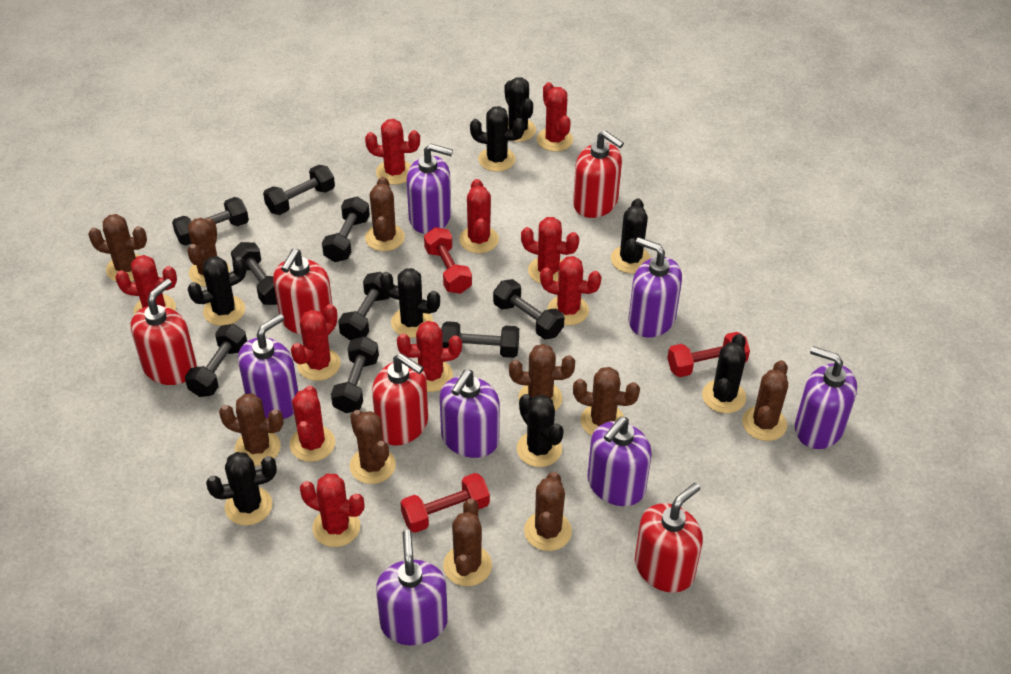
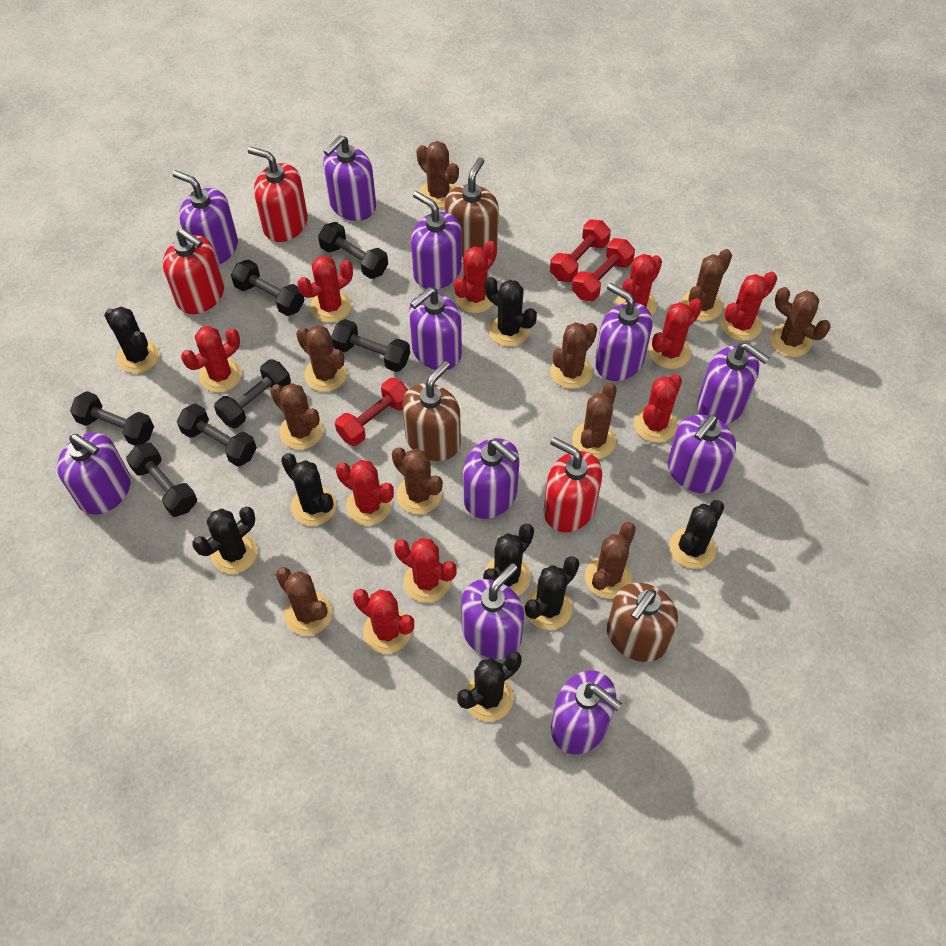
black dumbbell: 9 -> 7
brown soap dispenser: 0 -> 3
purple soap dispenser: 7 -> 11
red soap dispenser: 5 -> 3

